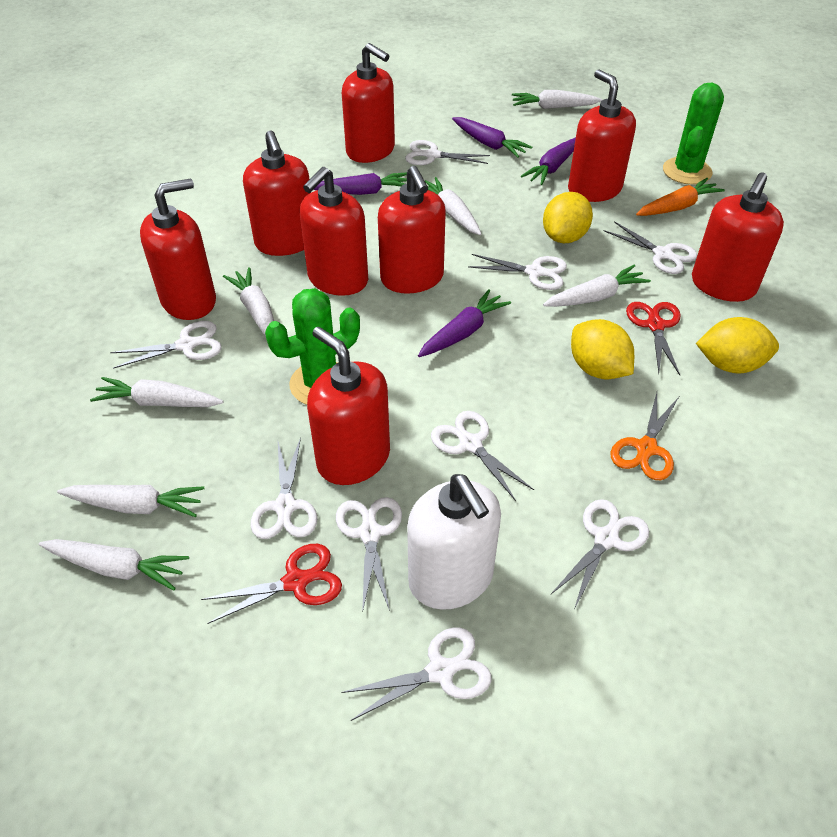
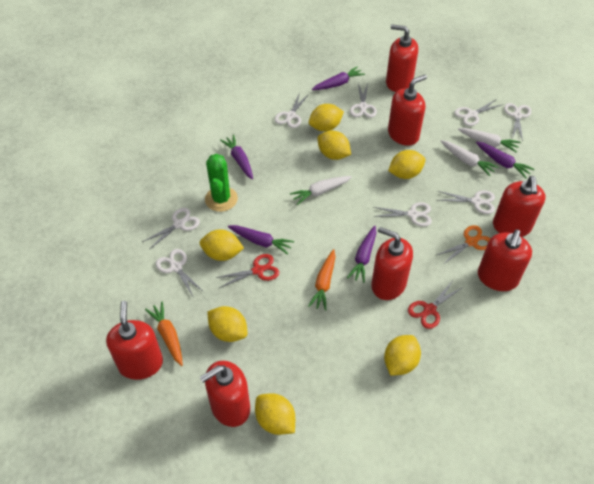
green cactus: 2 -> 1
orange carrot: 1 -> 2
purple carrot: 4 -> 5
red soap dispenser: 8 -> 7
white carrot: 7 -> 3
white scissors: 9 -> 8
white soap dispenser: 1 -> 0
yellow lemon: 3 -> 7

